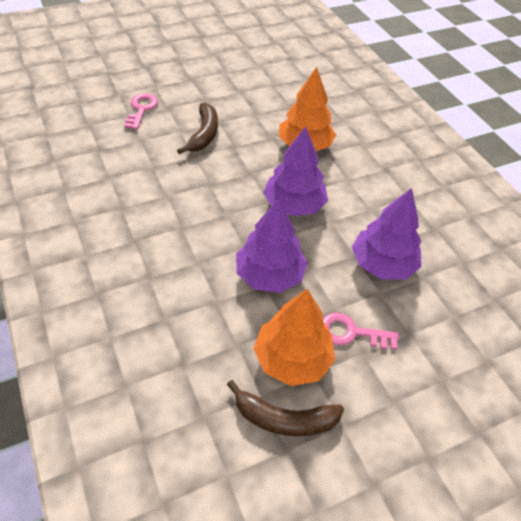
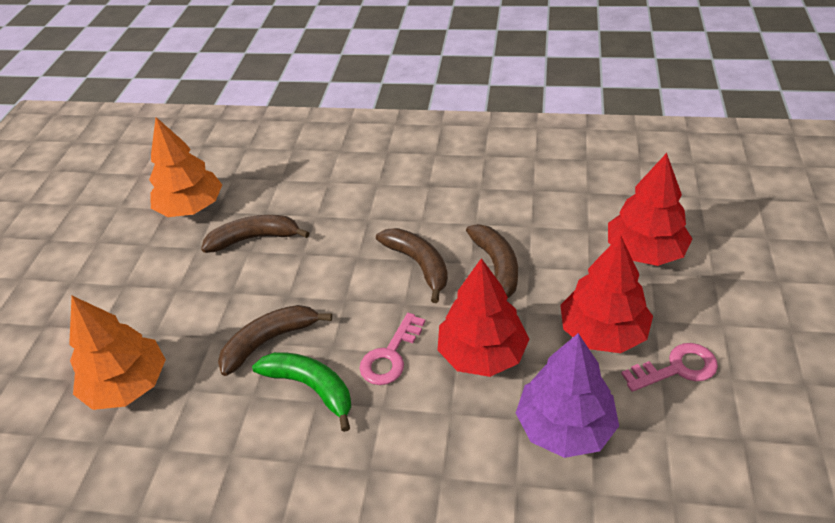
brown banana: 2 -> 4
green banana: 0 -> 1
purple tree: 3 -> 1
red tree: 0 -> 3

